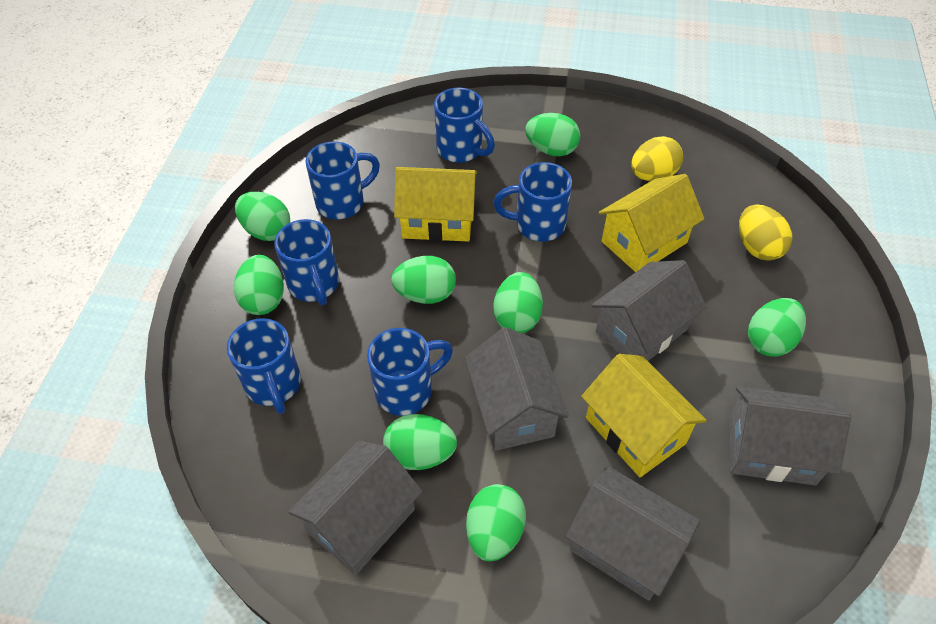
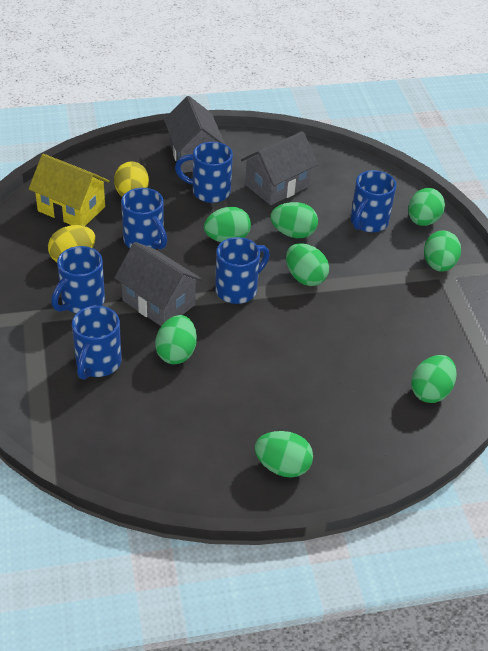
grey house: 5 -> 3
yellow house: 3 -> 1

